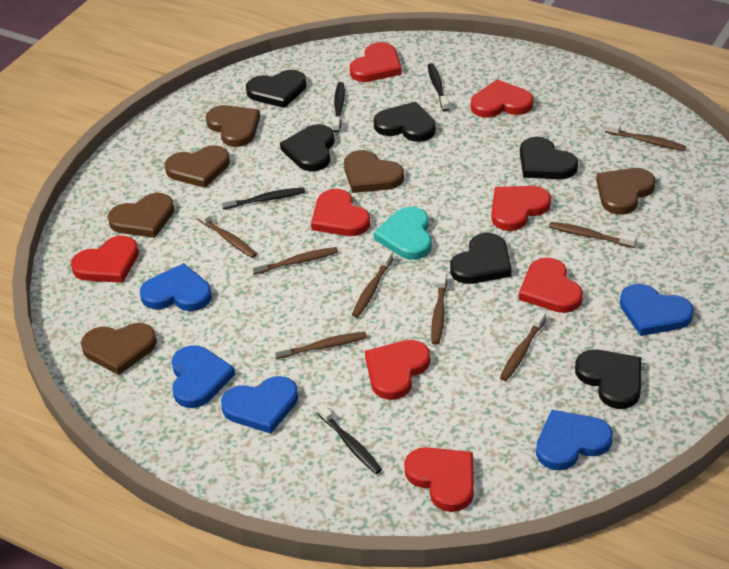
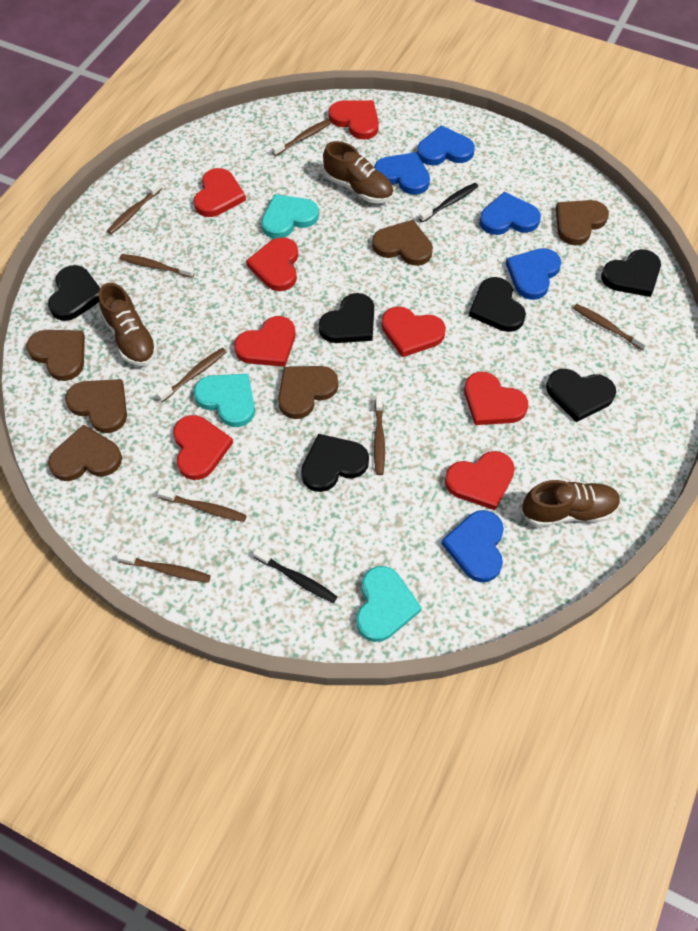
black toothbrush: 4 -> 2
brown shoe: 0 -> 3
turquoise heart: 1 -> 3

